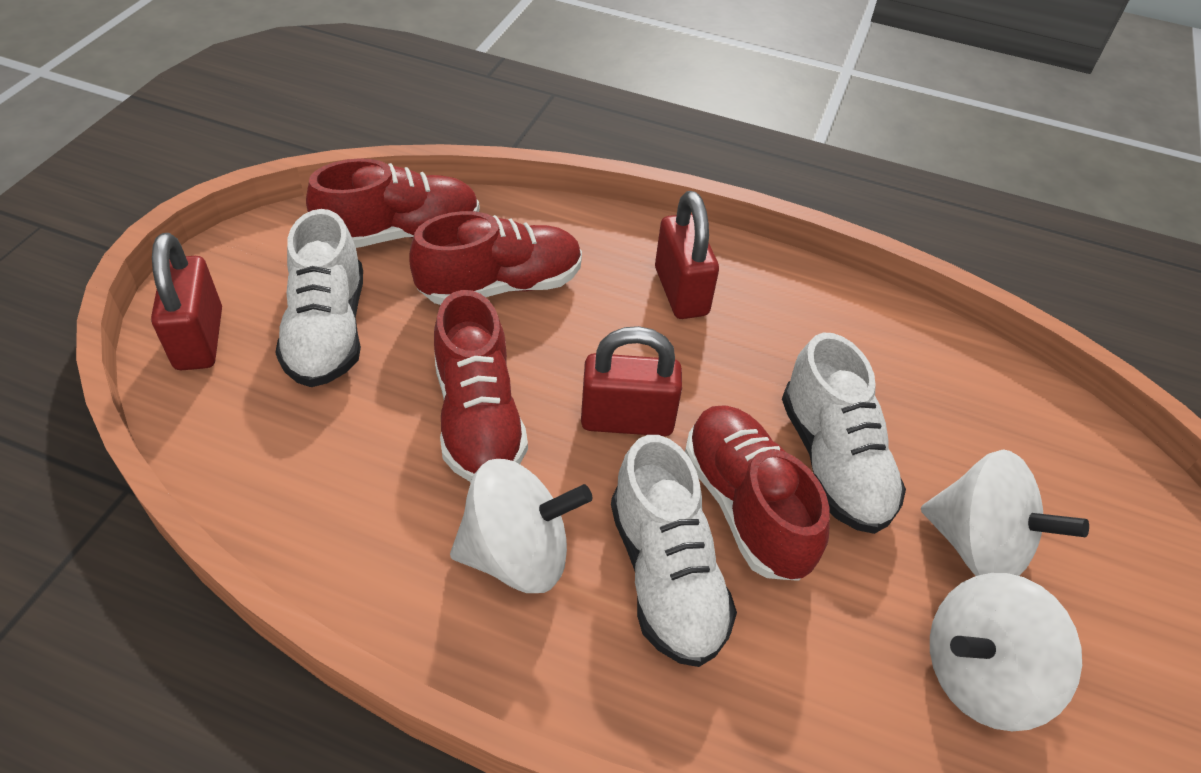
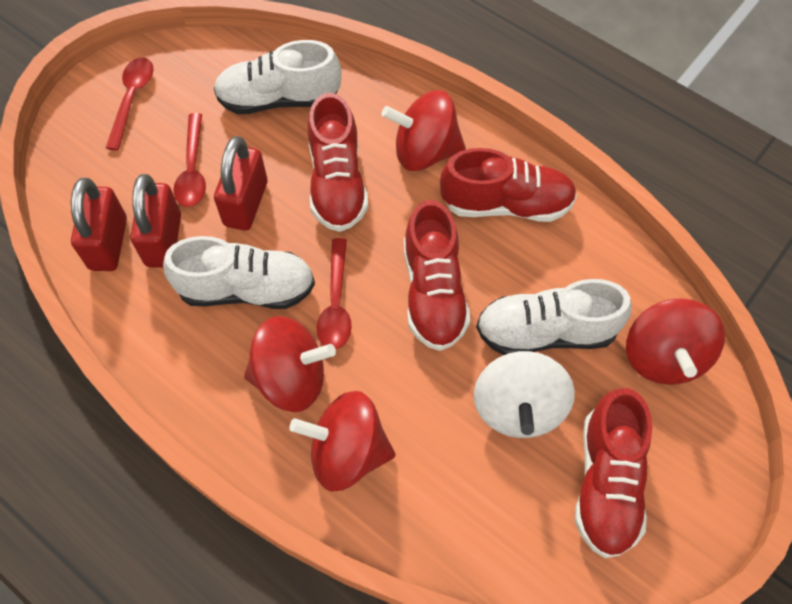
red spinning top: 0 -> 4
red spoon: 0 -> 3
white spinning top: 3 -> 1

